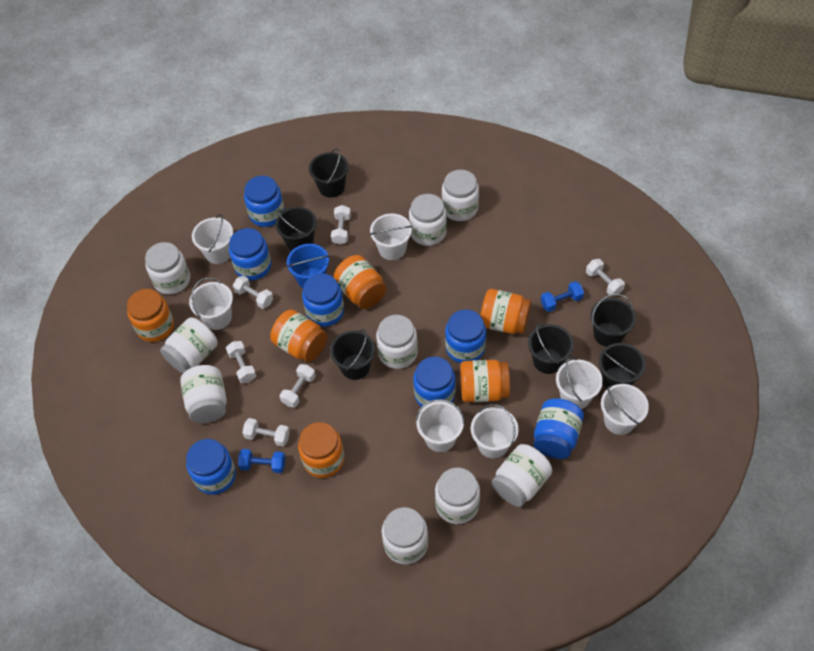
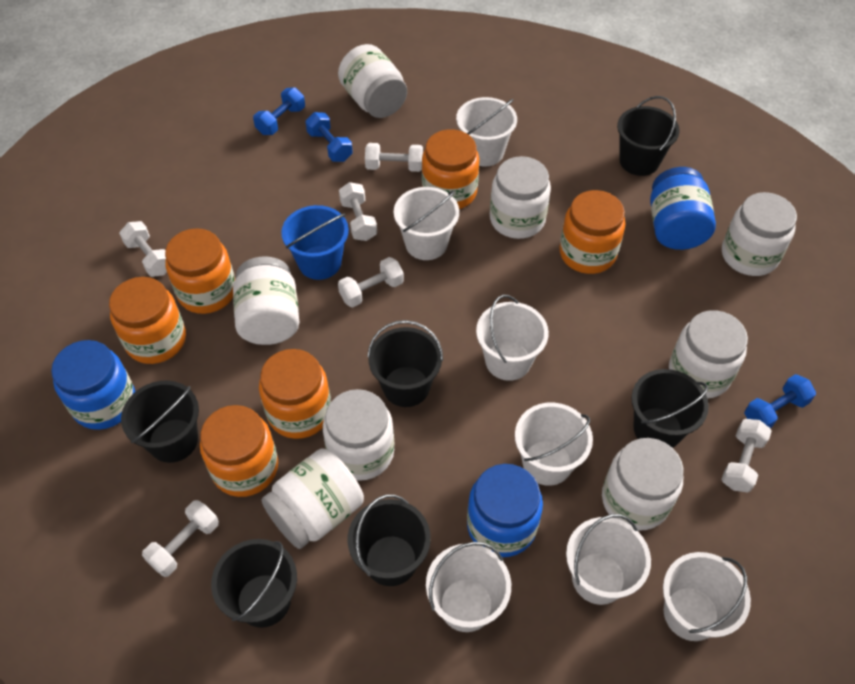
blue dumbbell: 2 -> 3
blue jar: 7 -> 3
white jar: 9 -> 8

